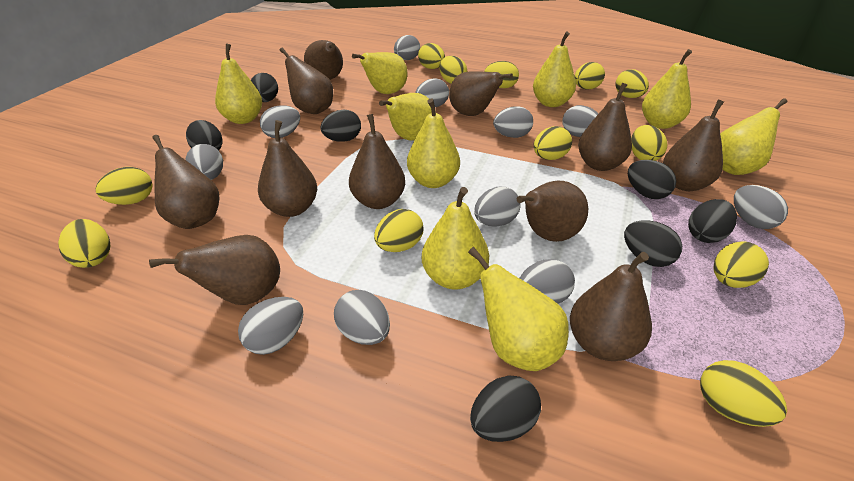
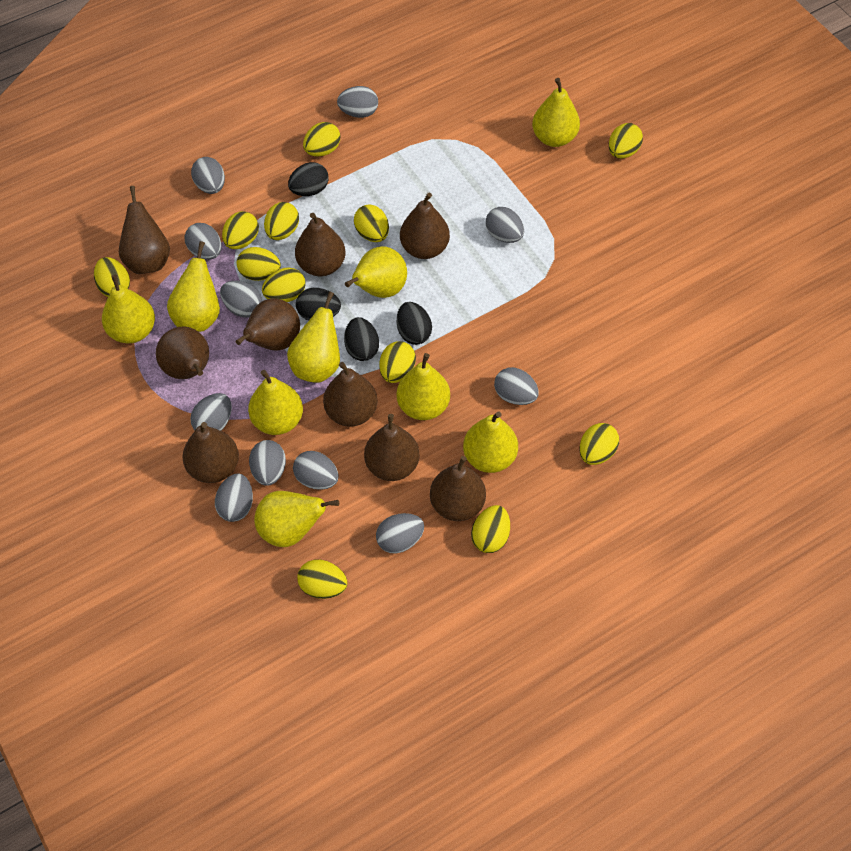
black egg: 7 -> 4
brown pear: 11 -> 9

